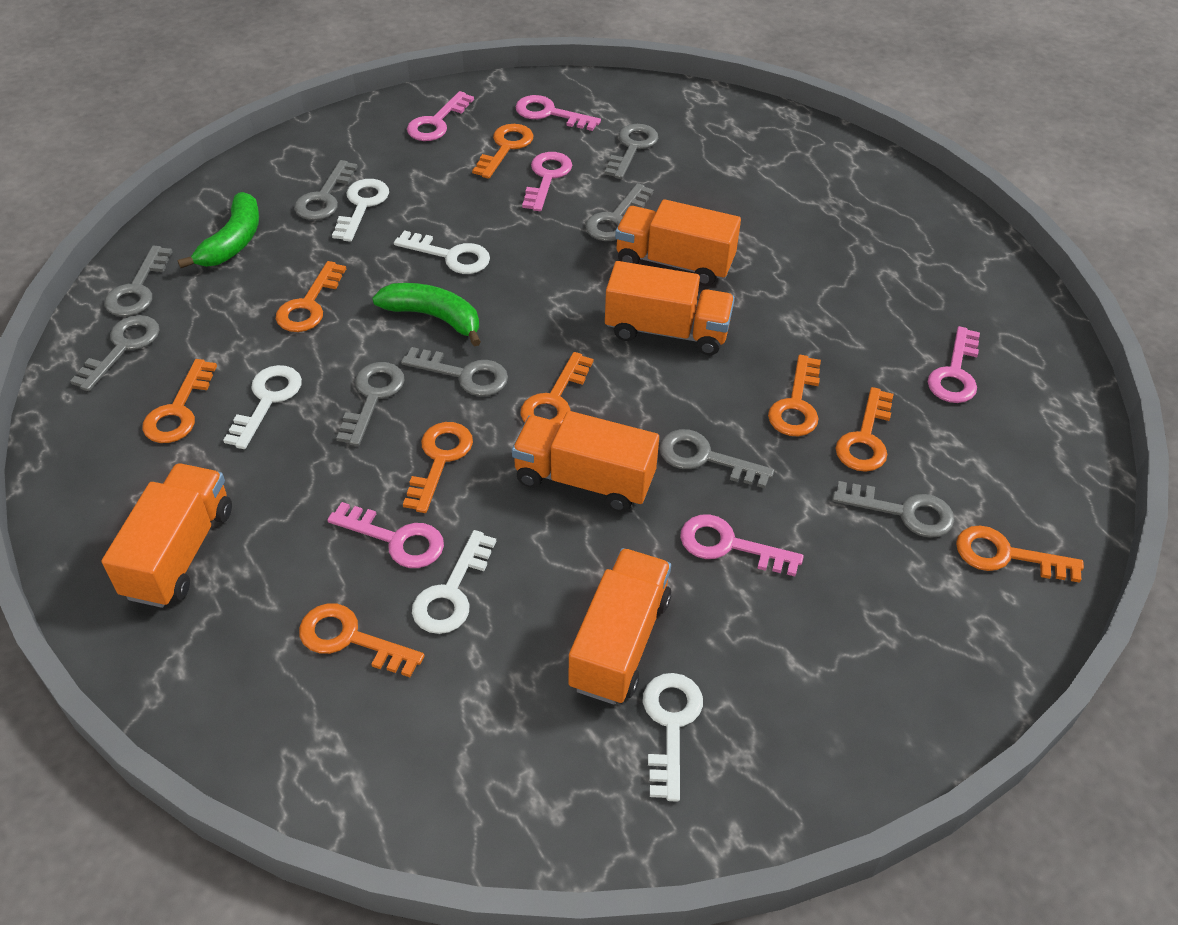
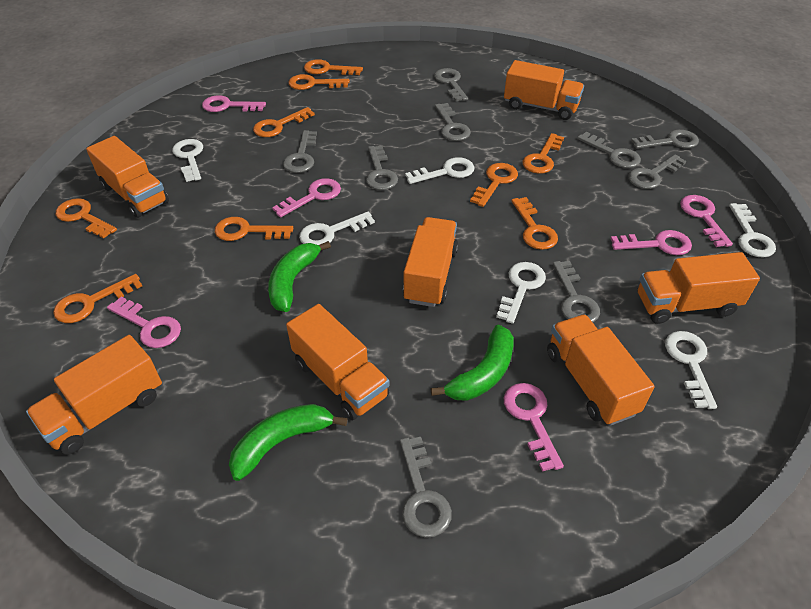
green banana: 2 -> 3
orange truck: 5 -> 7
white key: 5 -> 6

